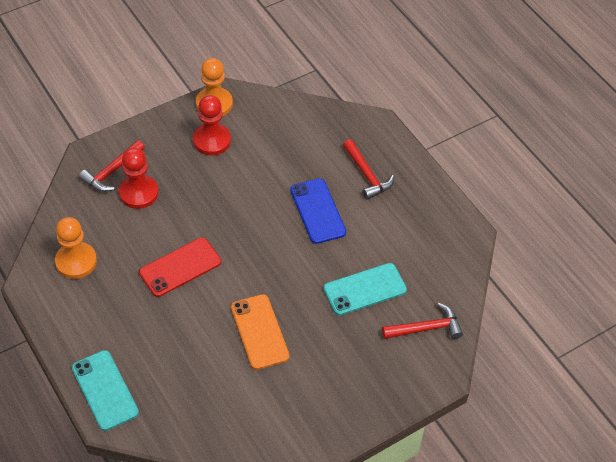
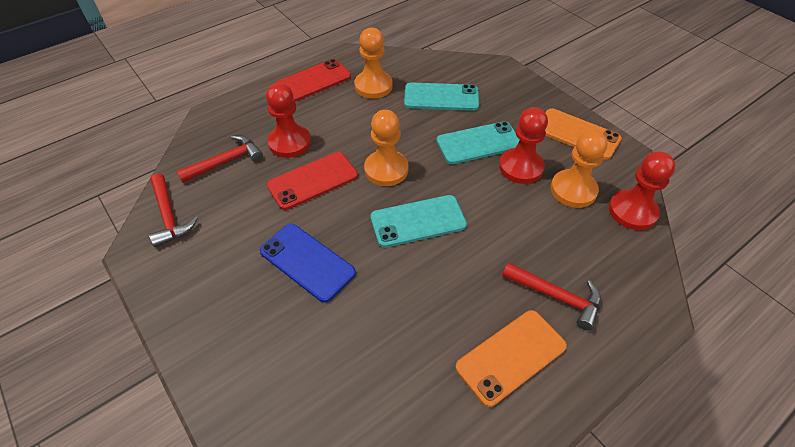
orange pawn: 2 -> 3
orange phone: 1 -> 2
red pawn: 2 -> 3
red phone: 1 -> 2
turquoise phone: 2 -> 3

